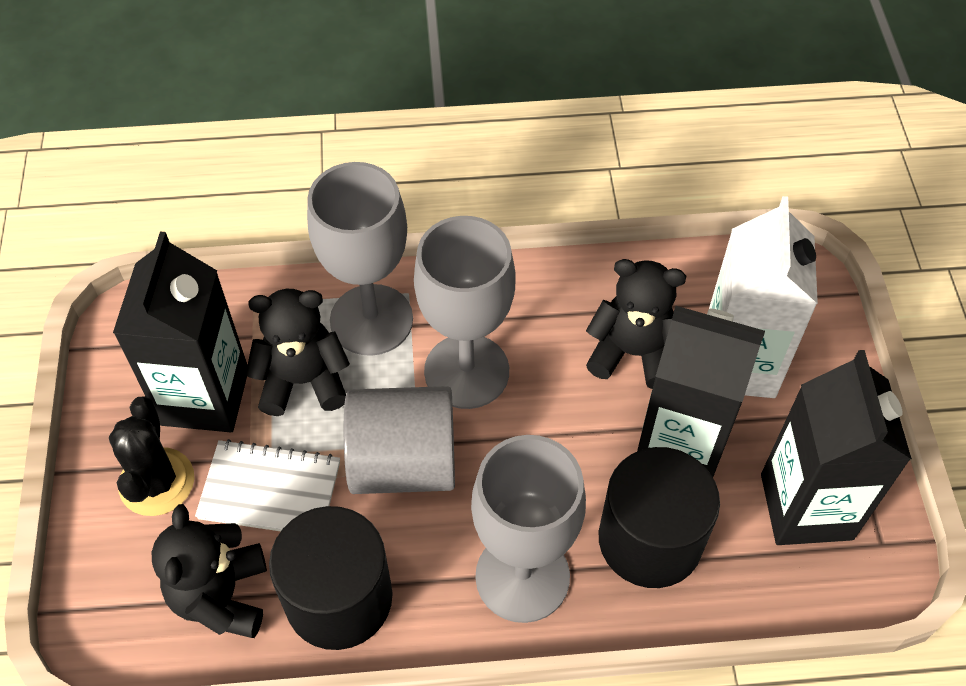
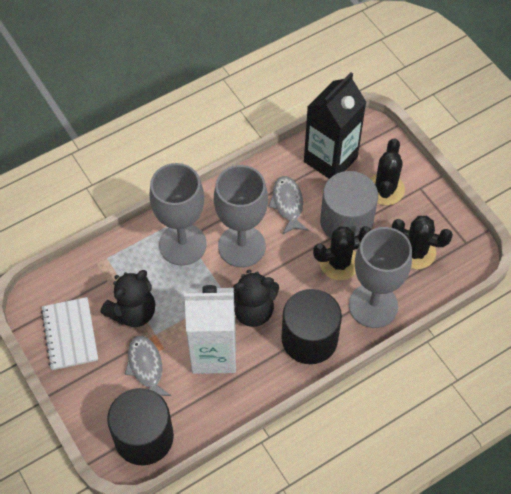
black cactus: 1 -> 3
black carton: 3 -> 1
black teddy bear: 3 -> 2
grey fish: 0 -> 2

